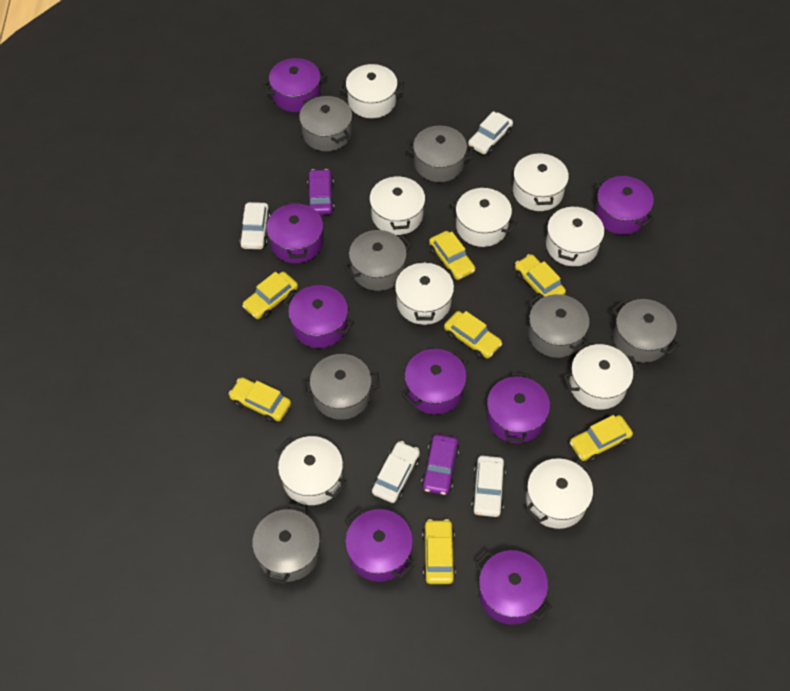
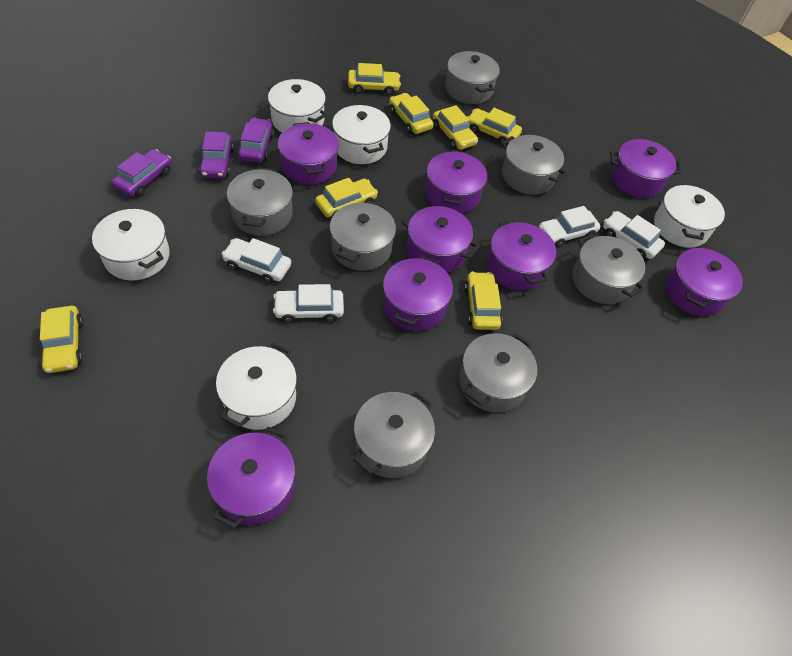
purple car: 2 -> 3
white pot: 9 -> 5

